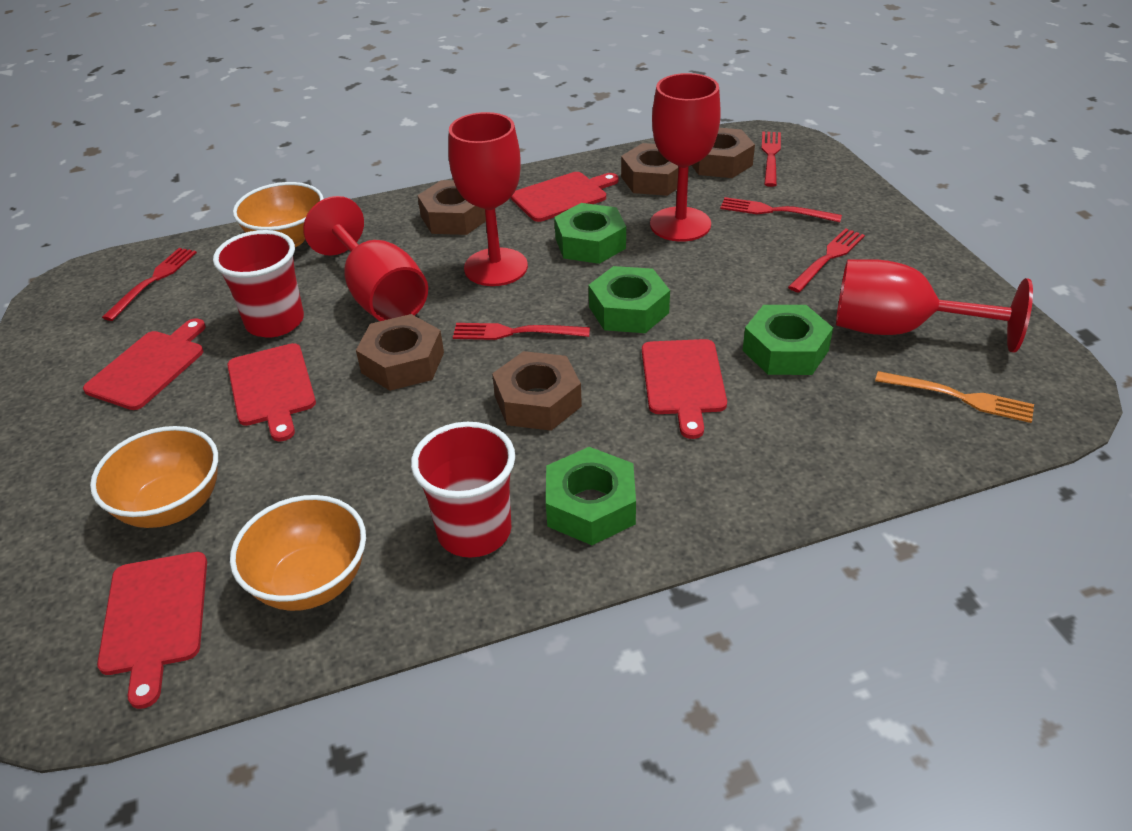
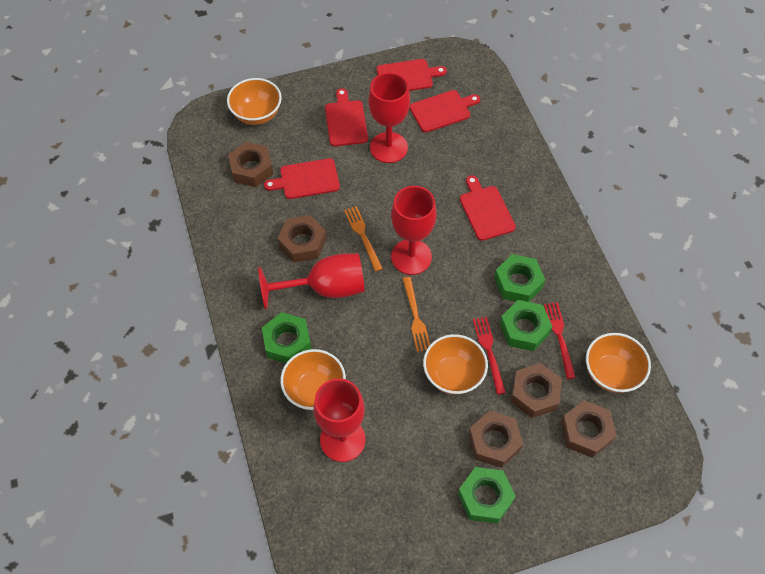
orange bowl: 3 -> 4
orange fork: 1 -> 2
red cup: 2 -> 0
red fork: 5 -> 2

